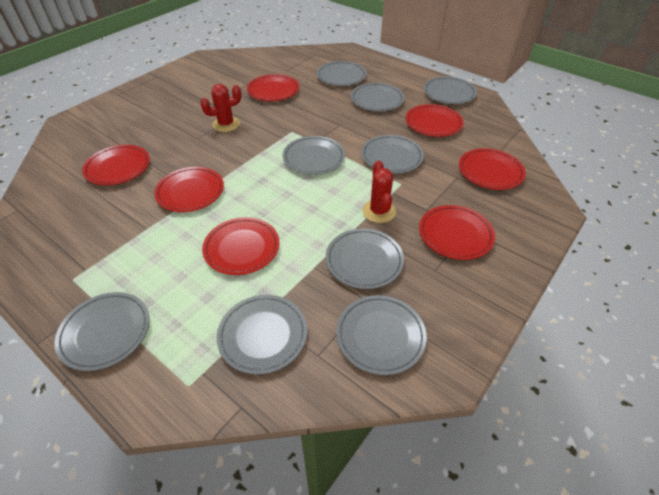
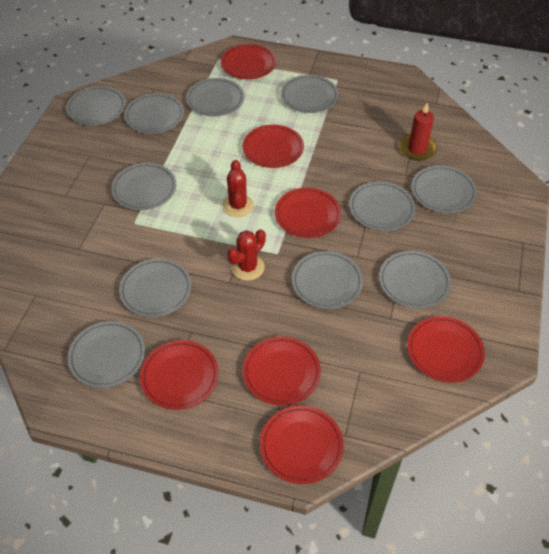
grey plate: 9 -> 11
red candle: 0 -> 1

